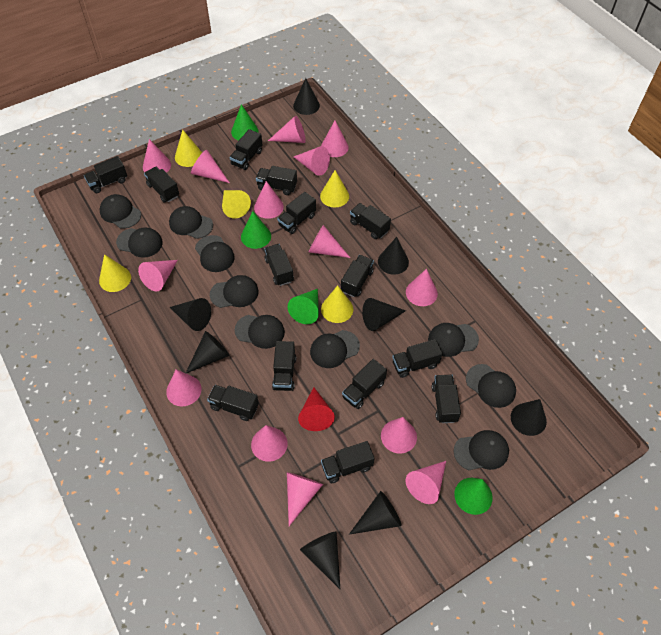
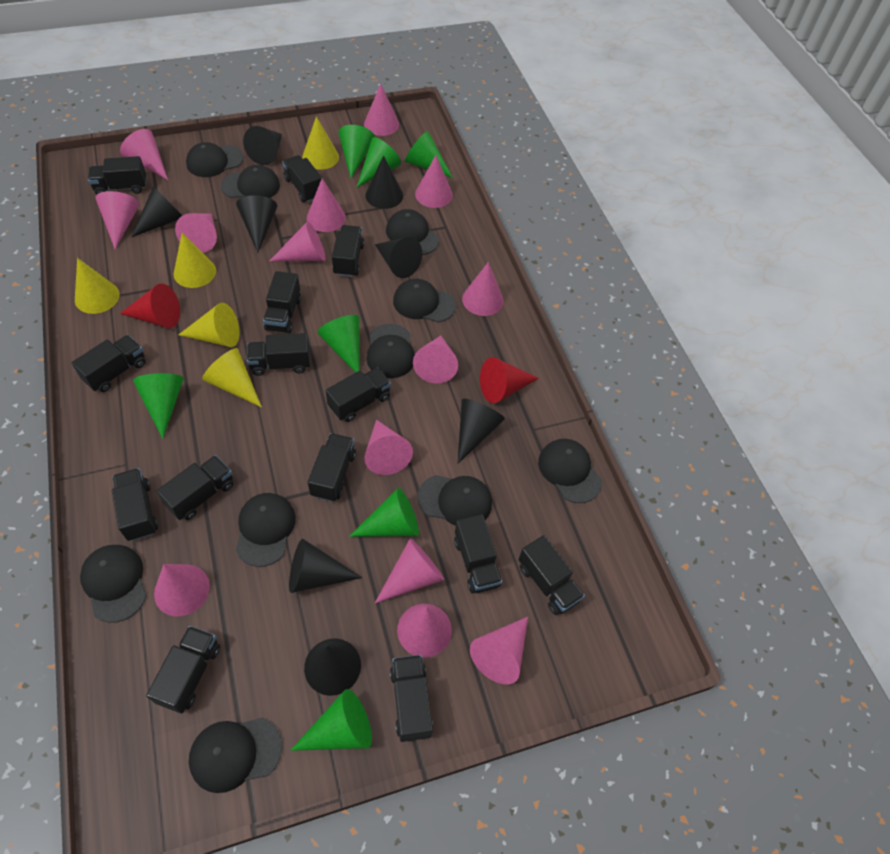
green cone: 4 -> 7
red cone: 1 -> 2

